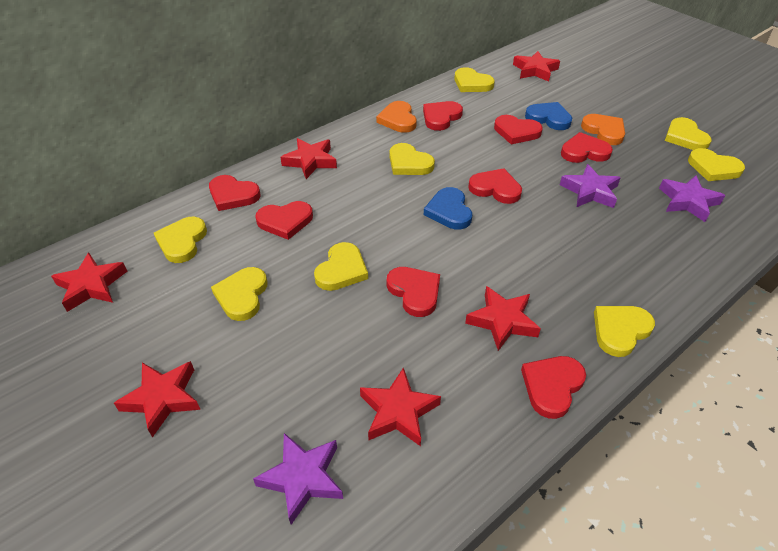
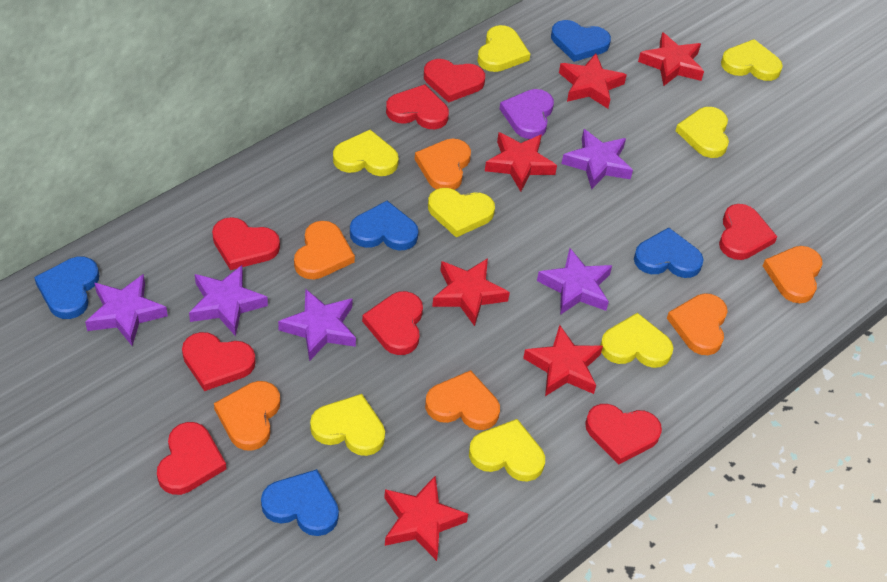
blue heart: 2 -> 5
orange heart: 2 -> 6
purple heart: 0 -> 1
purple star: 3 -> 5

